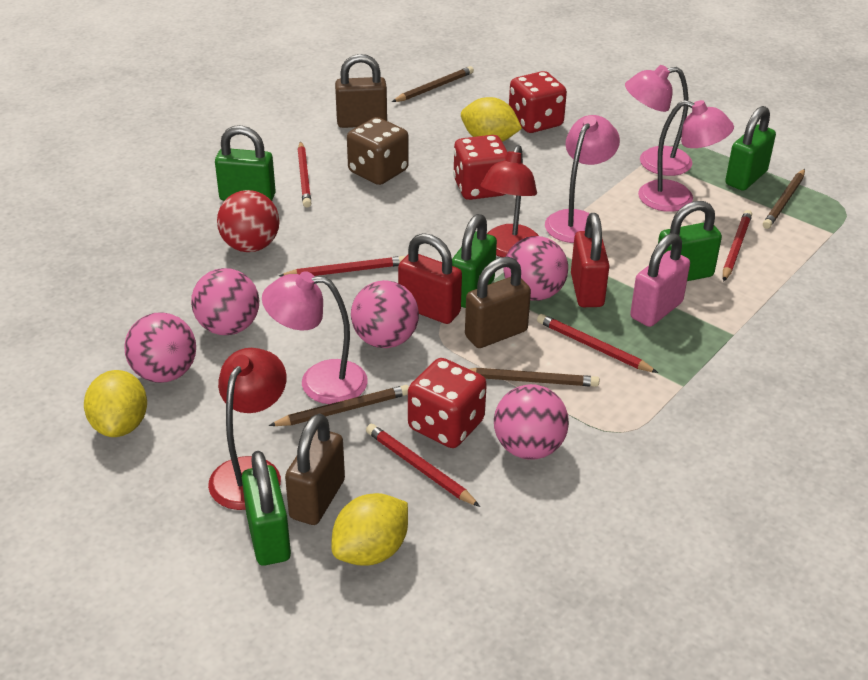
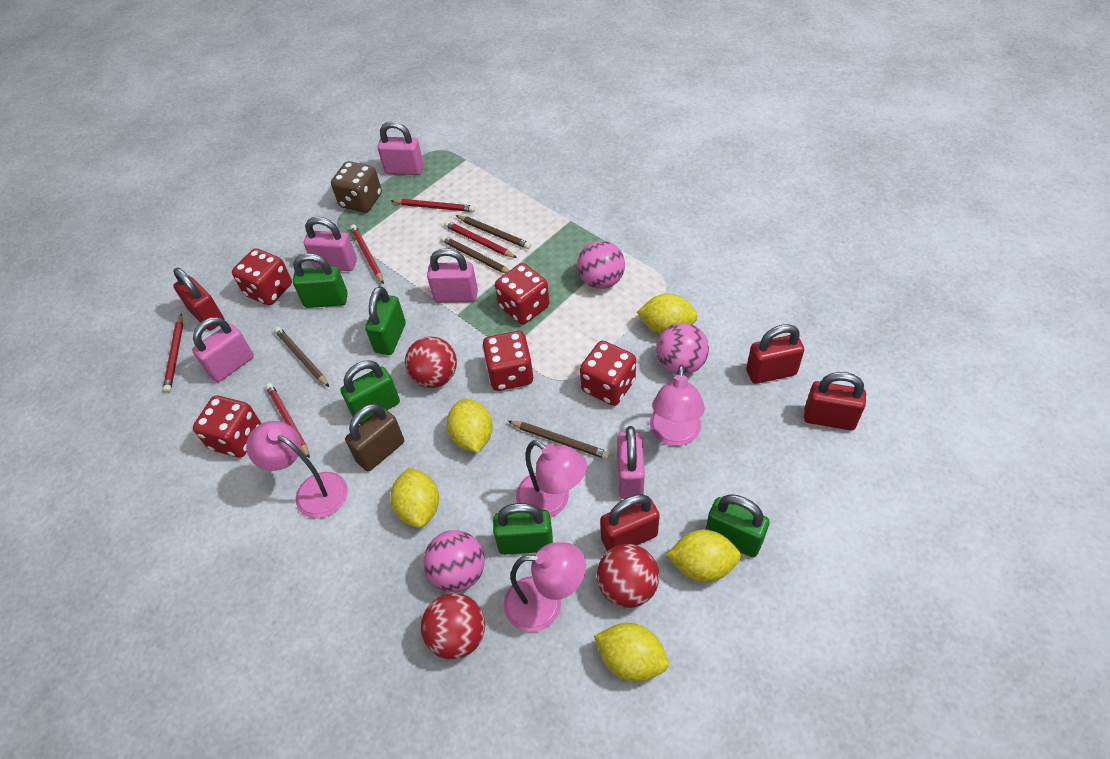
brown padlock: 3 -> 1
pink ball: 5 -> 3
pink padlock: 1 -> 5
red ball: 1 -> 3
red dice: 3 -> 5
red lamp: 2 -> 0
red padlock: 2 -> 4
yellow lemon: 3 -> 5

